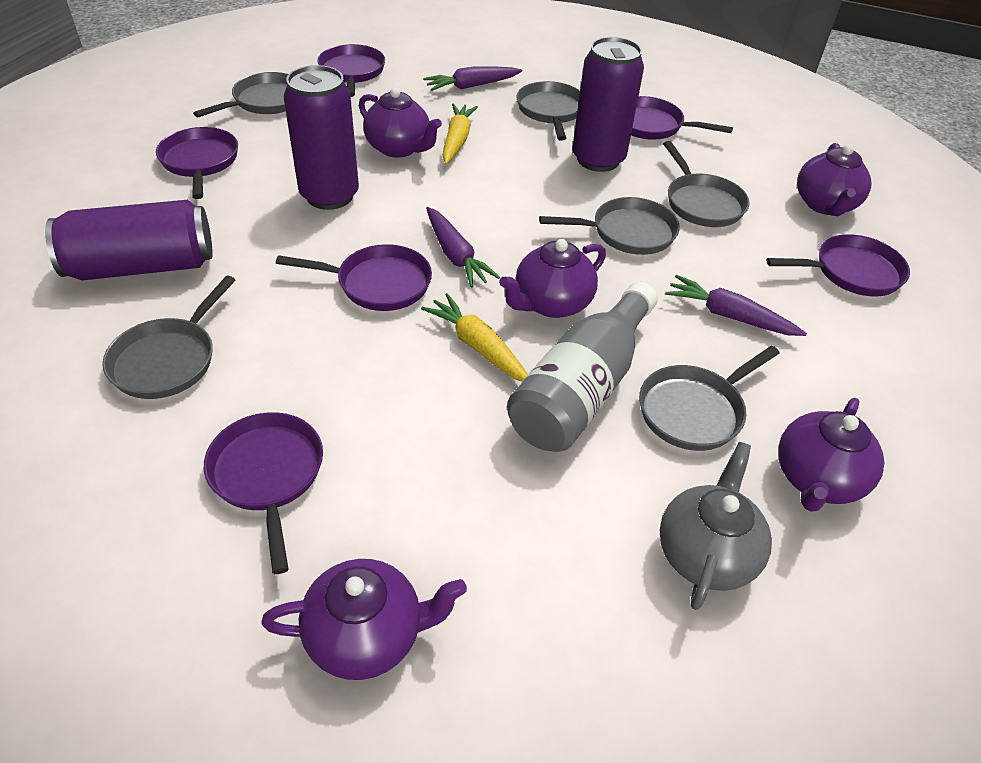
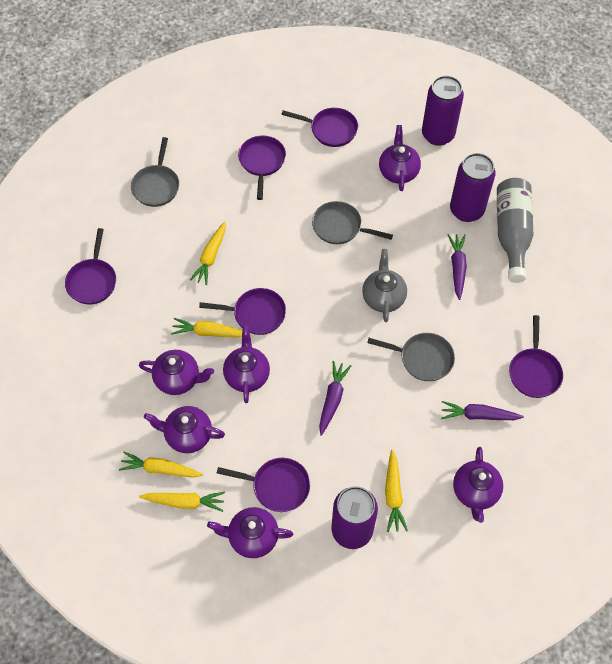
grey pan: 6 -> 3
purple teapot: 5 -> 6
yellow carrot: 2 -> 5

